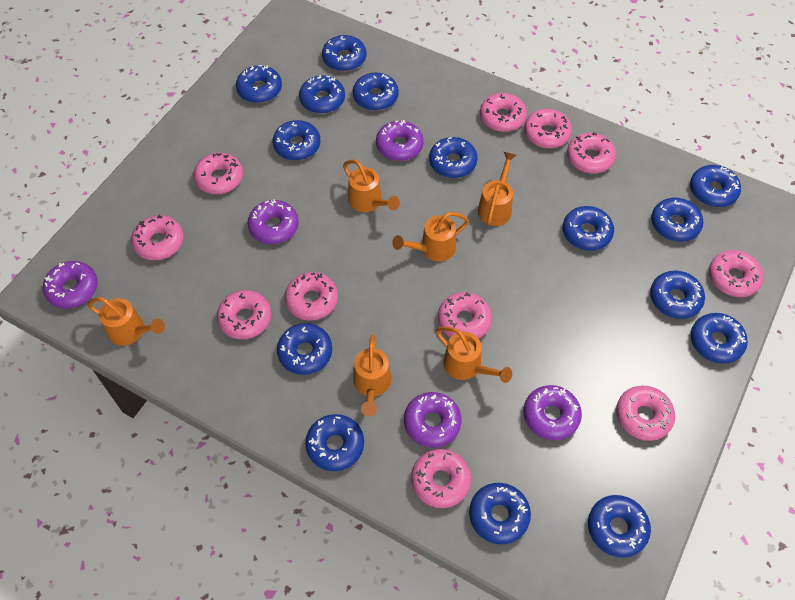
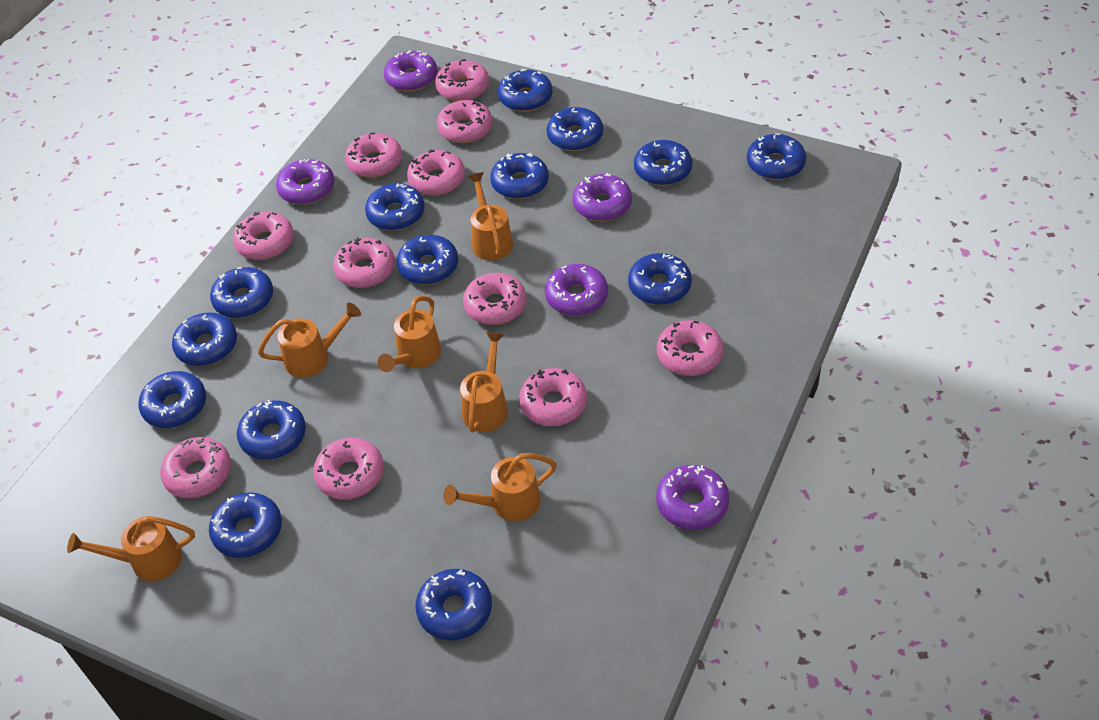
blue donut: 15 -> 14

